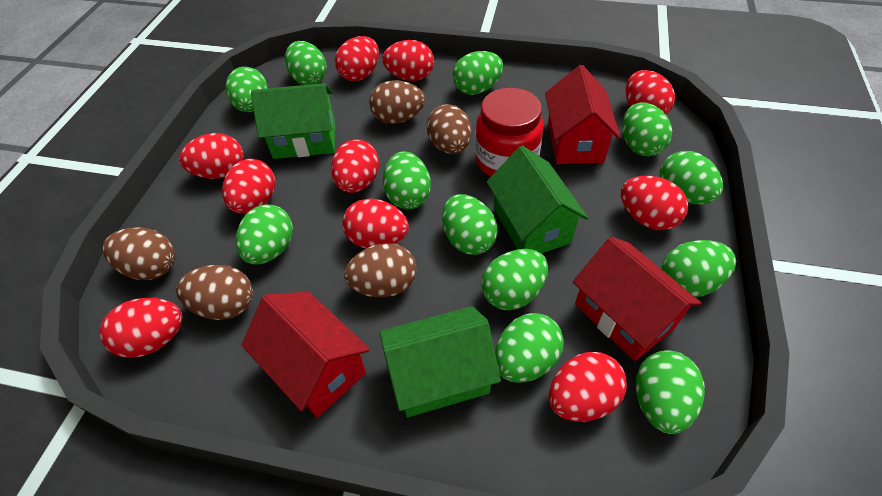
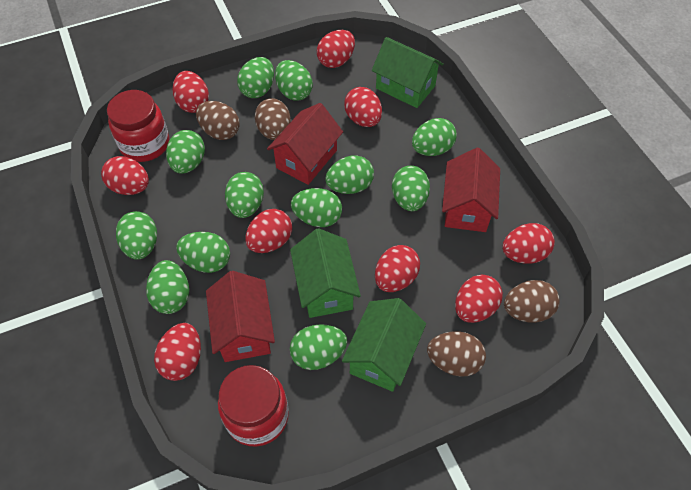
brown egg: 5 -> 4
red egg: 10 -> 9
red jar: 1 -> 2

